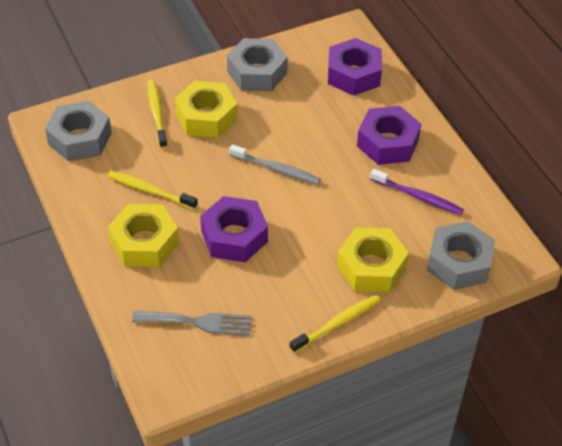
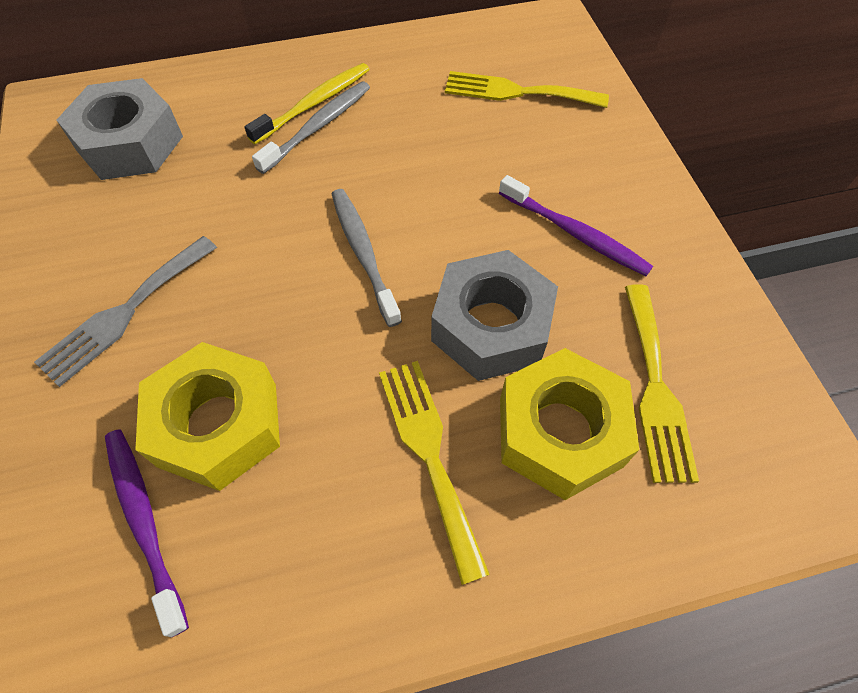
grey nut: 3 -> 2
grey toothbrush: 1 -> 2
purple nut: 3 -> 0
purple toothbrush: 1 -> 2
yellow fork: 0 -> 3
yellow nut: 3 -> 2
yellow toothbrush: 3 -> 1

